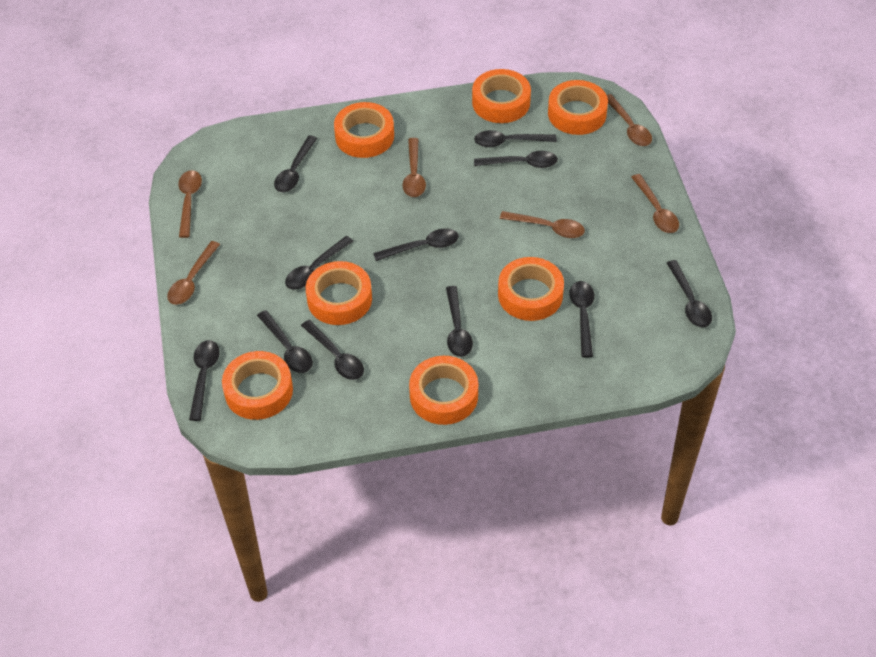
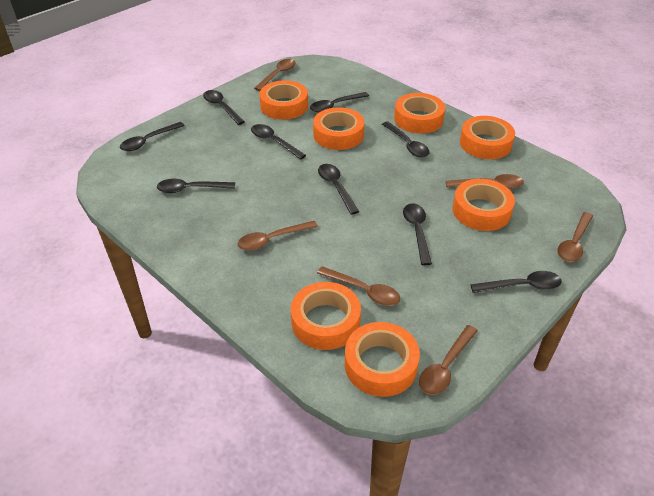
black spoon: 11 -> 9

